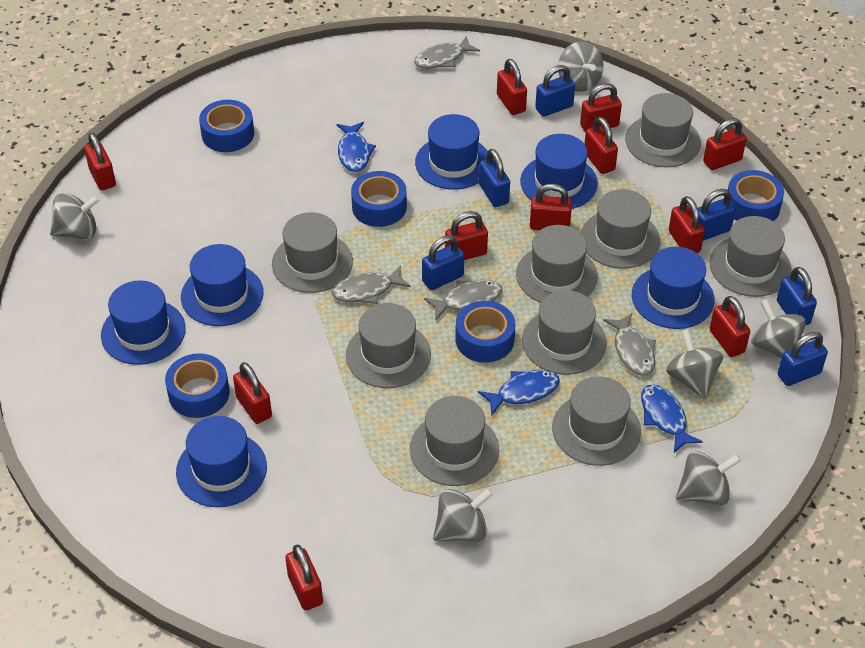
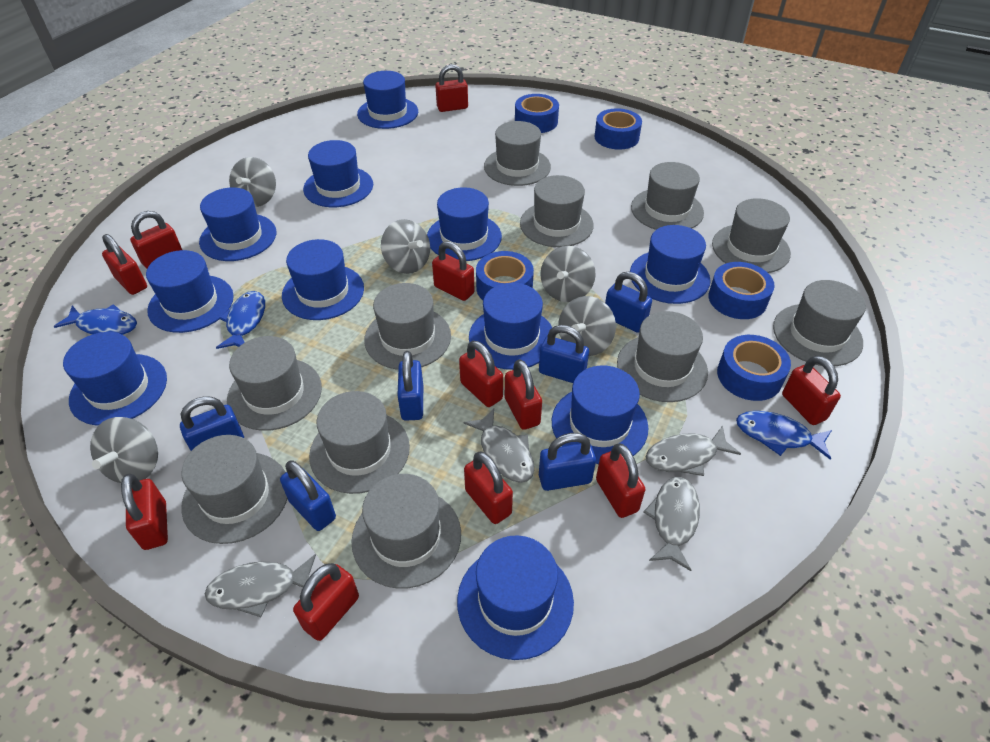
blue hat: 6 -> 11
grey hat: 9 -> 11
grey spinning top: 6 -> 5

